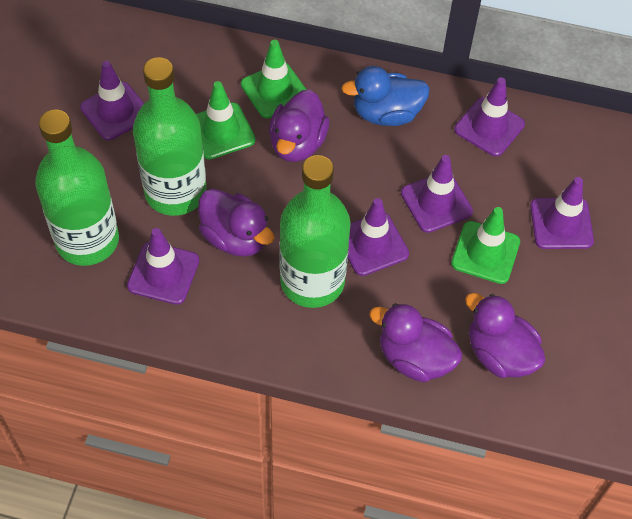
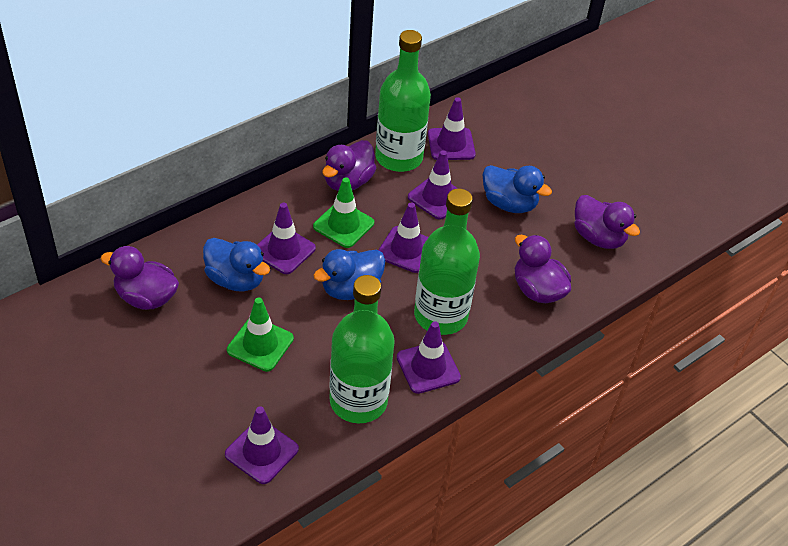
blue duck: 1 -> 3
green traffic cone: 3 -> 2

